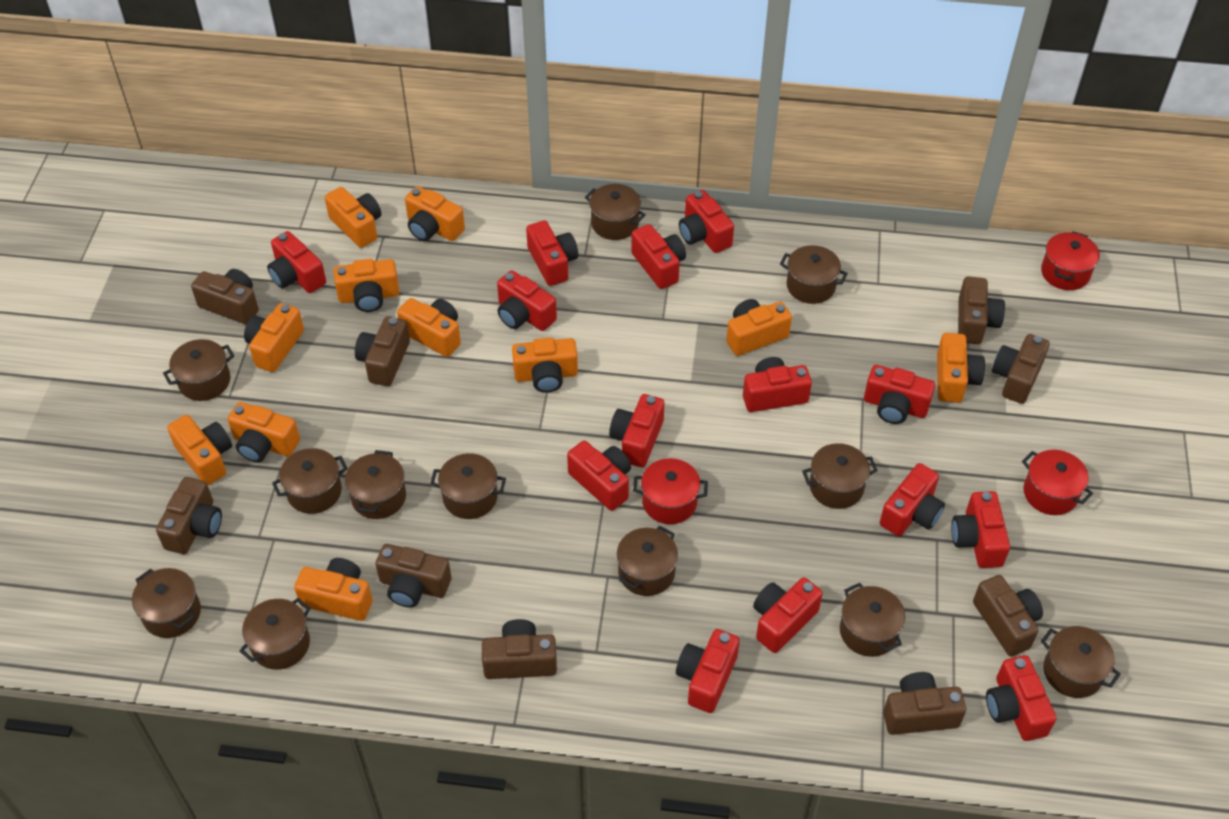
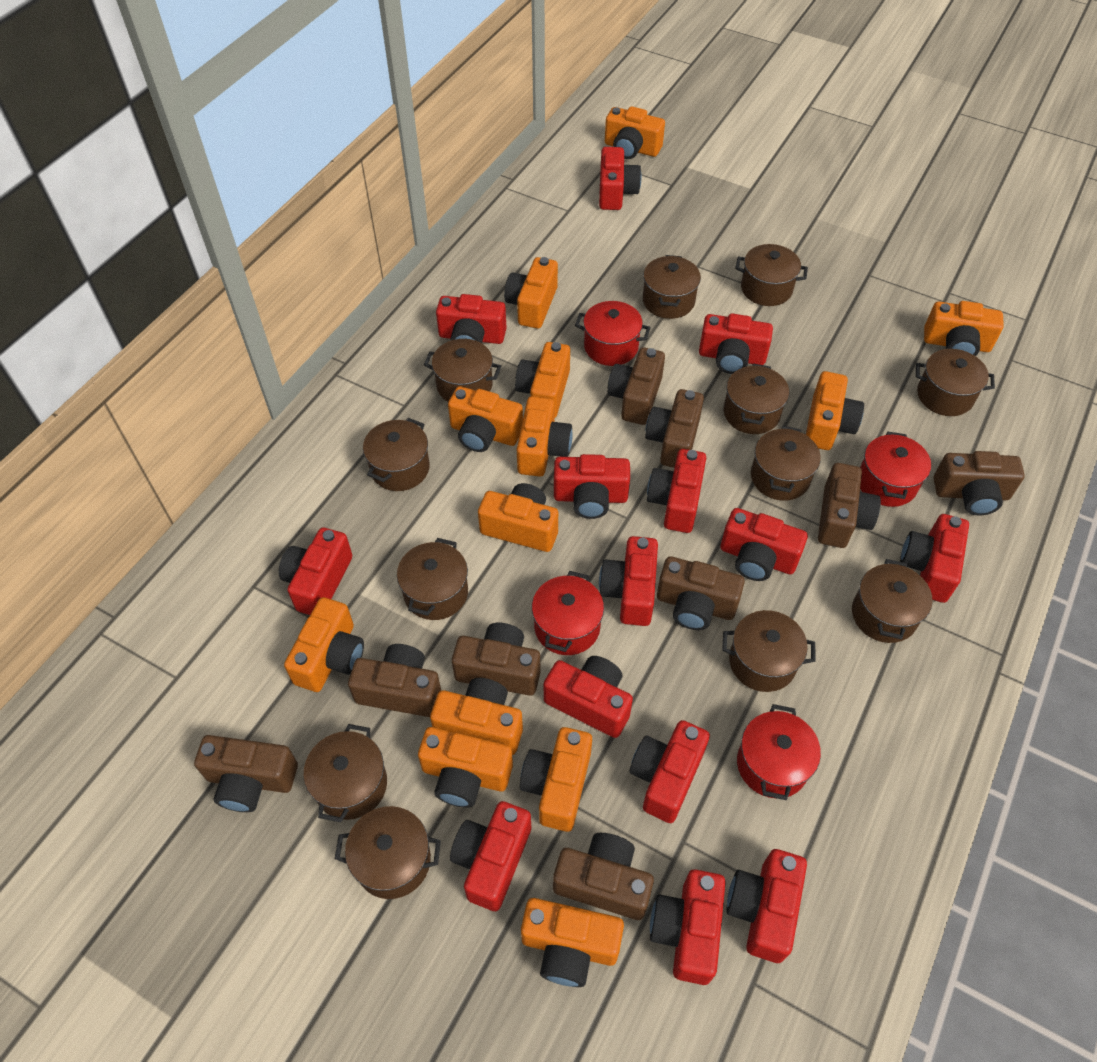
orange camera: 11 -> 13
red pot: 3 -> 4

